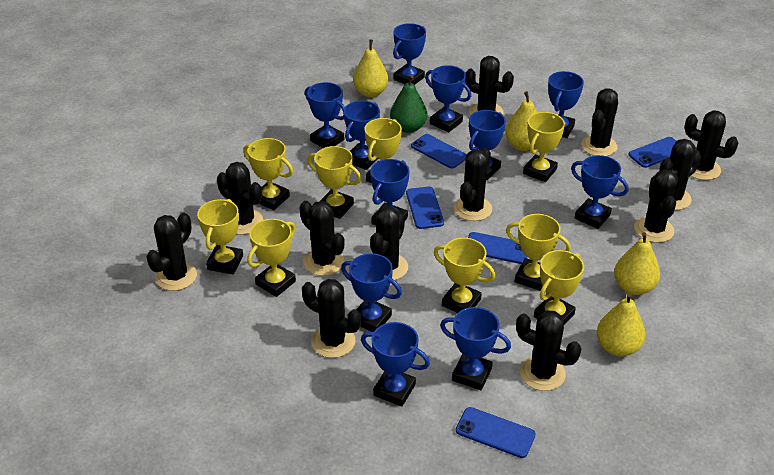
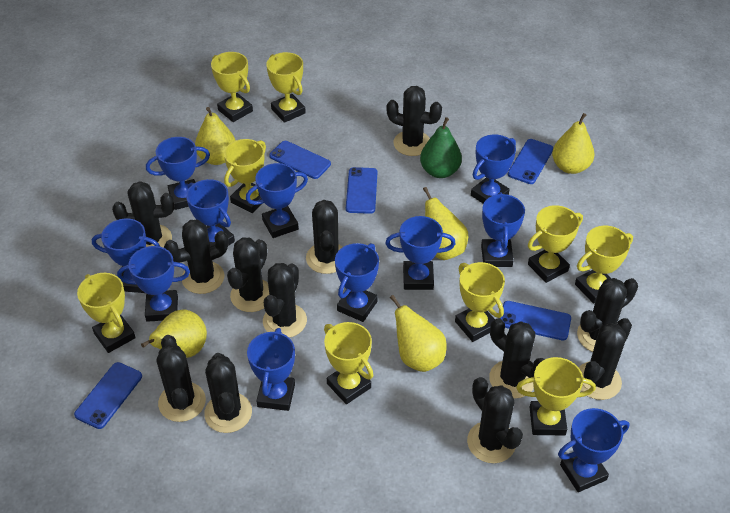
yellow pear: 4 -> 5

